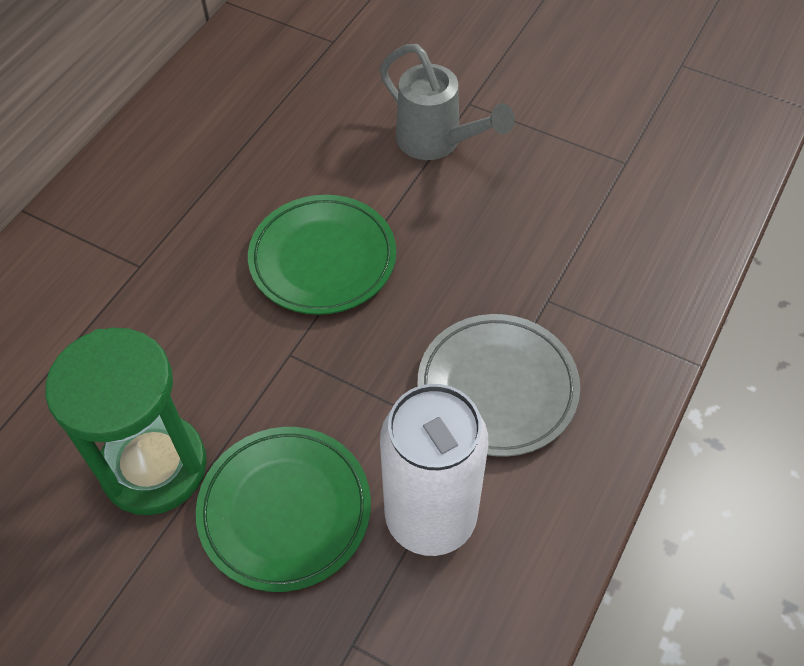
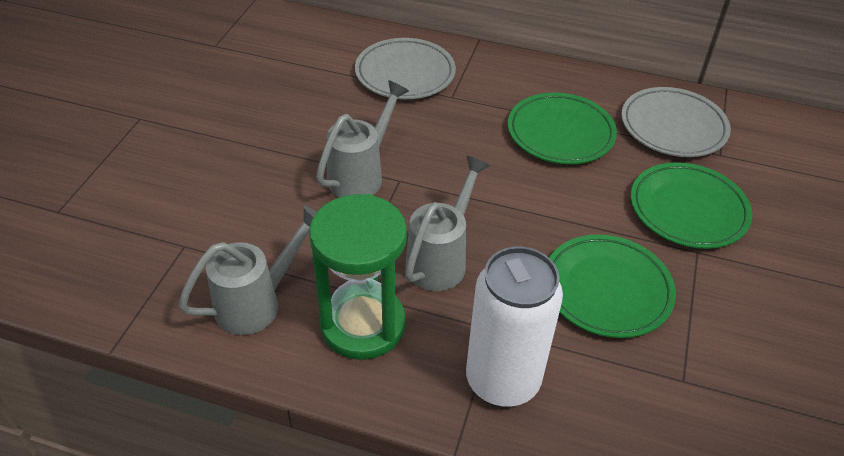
green plate: 2 -> 3
grey plate: 1 -> 2
grey watering can: 1 -> 3

